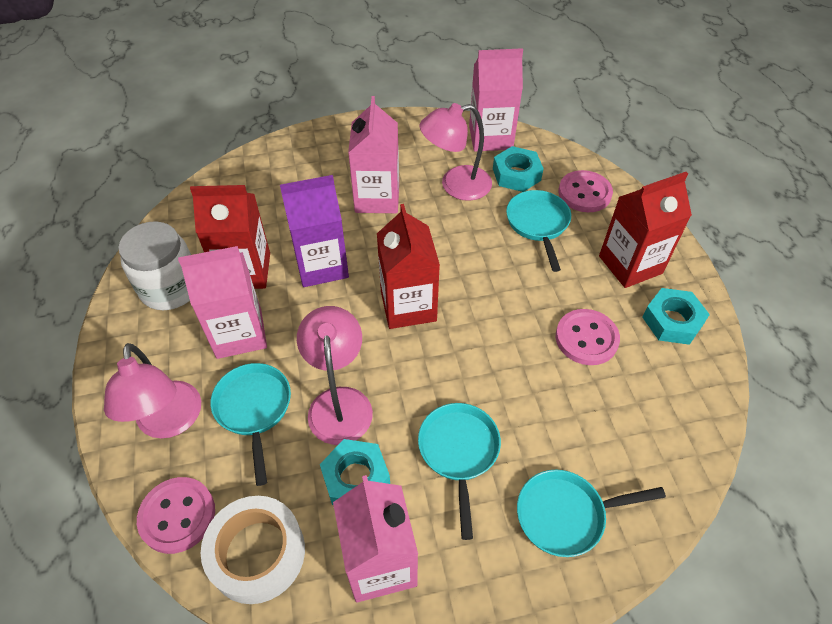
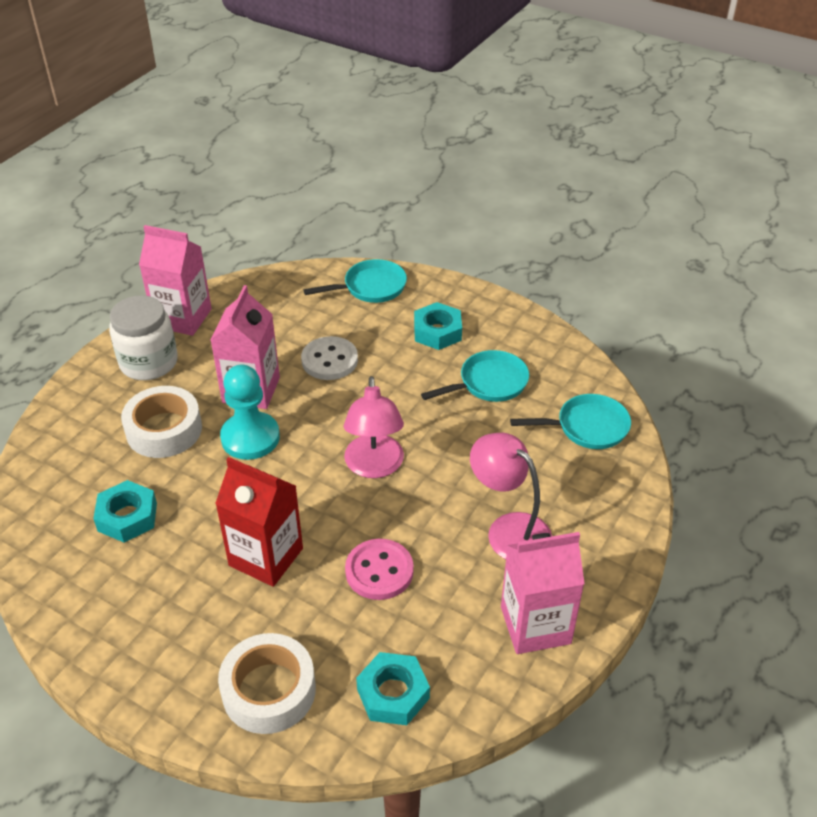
pink button: 3 -> 1
pink carton: 4 -> 3
pink lamp: 3 -> 2
purple carton: 1 -> 0
red carton: 3 -> 1
turquoise pan: 4 -> 3
turquoise pawn: 0 -> 1
white button: 0 -> 1
white tape: 1 -> 2

